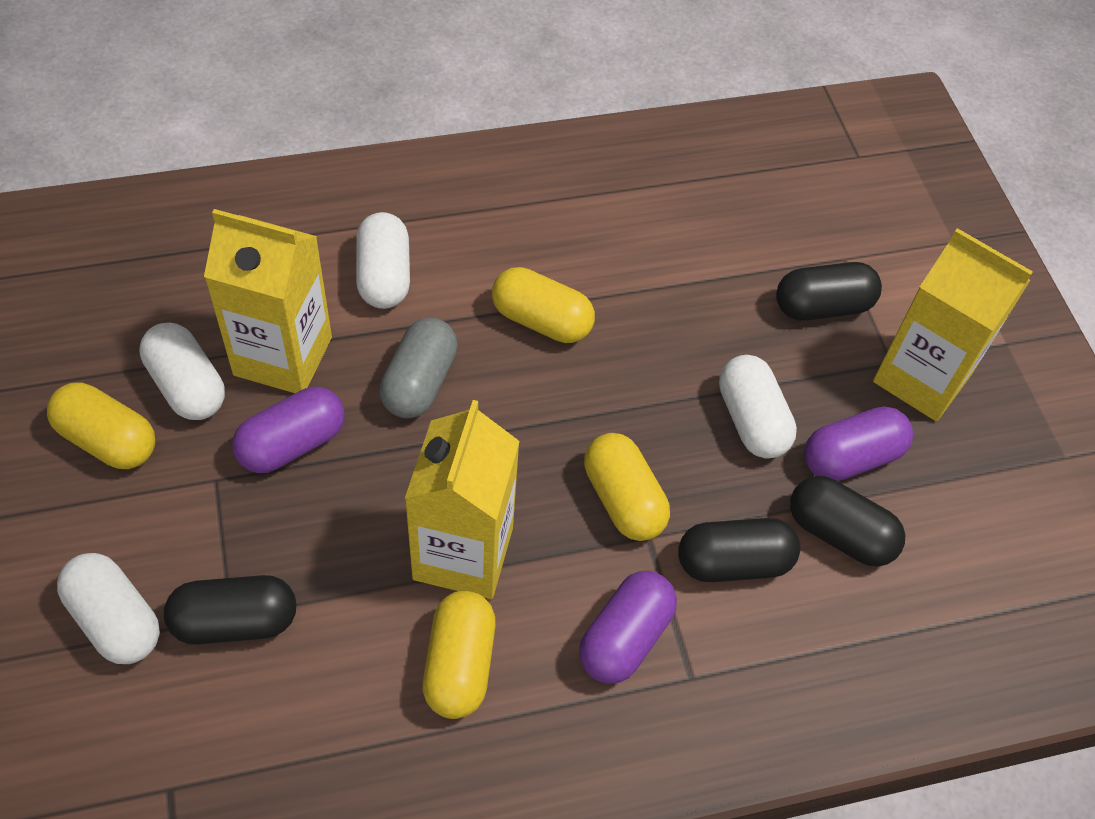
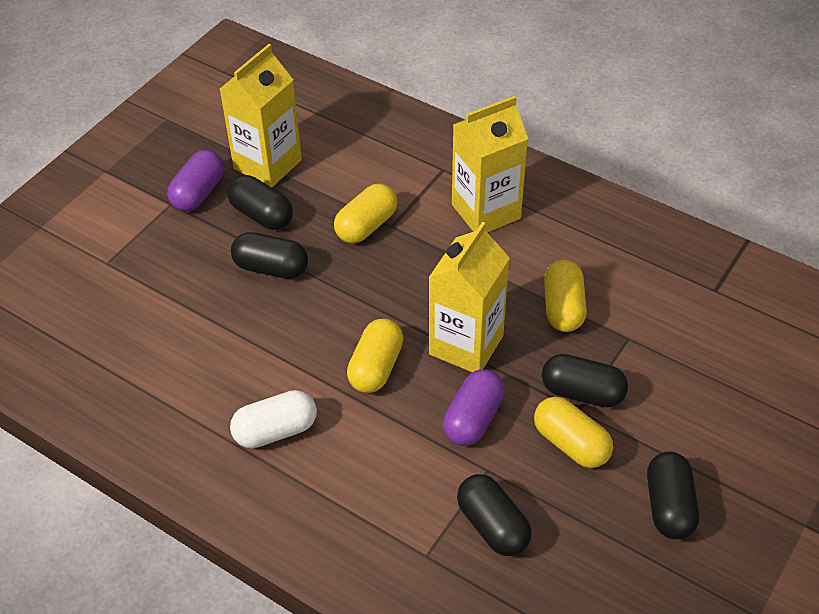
black capsule: 4 -> 5
grey capsule: 1 -> 0
purple capsule: 3 -> 2
white capsule: 4 -> 1

